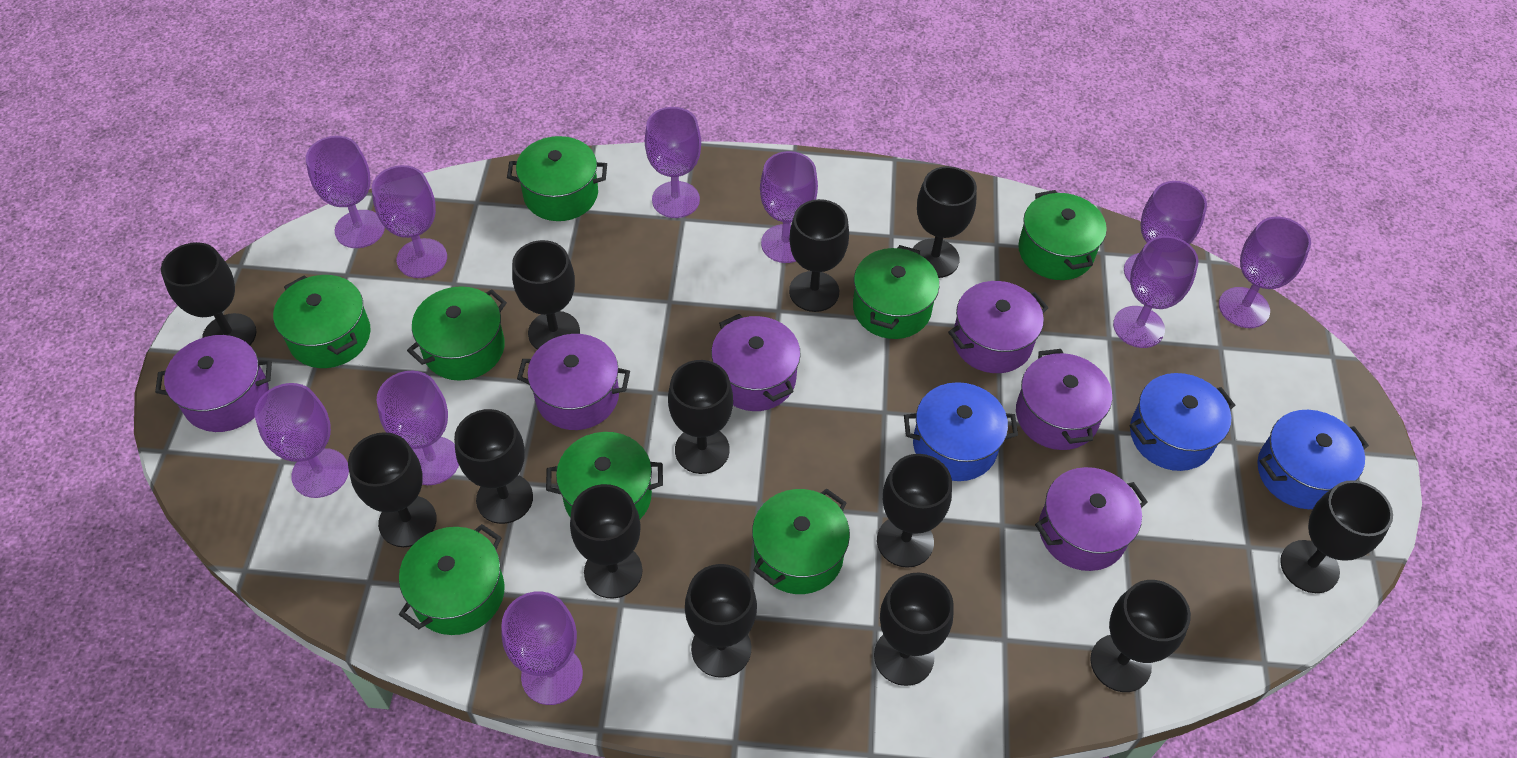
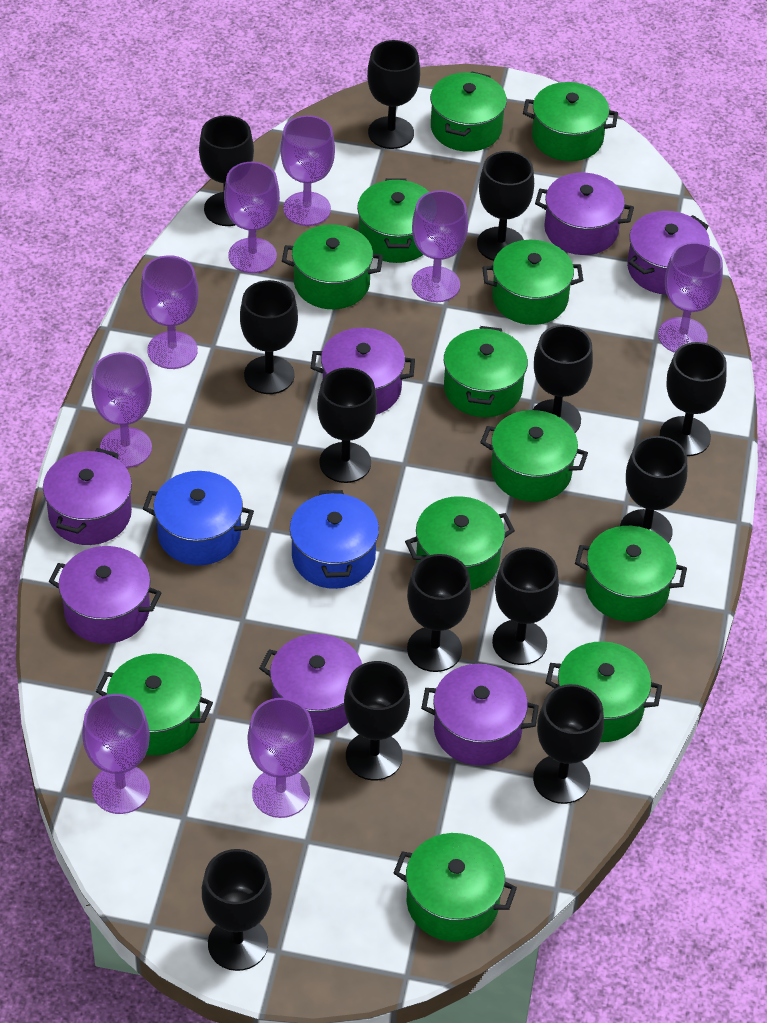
blue pot: 3 -> 2
green pot: 8 -> 12
purple goblet: 10 -> 8
purple pot: 6 -> 7

